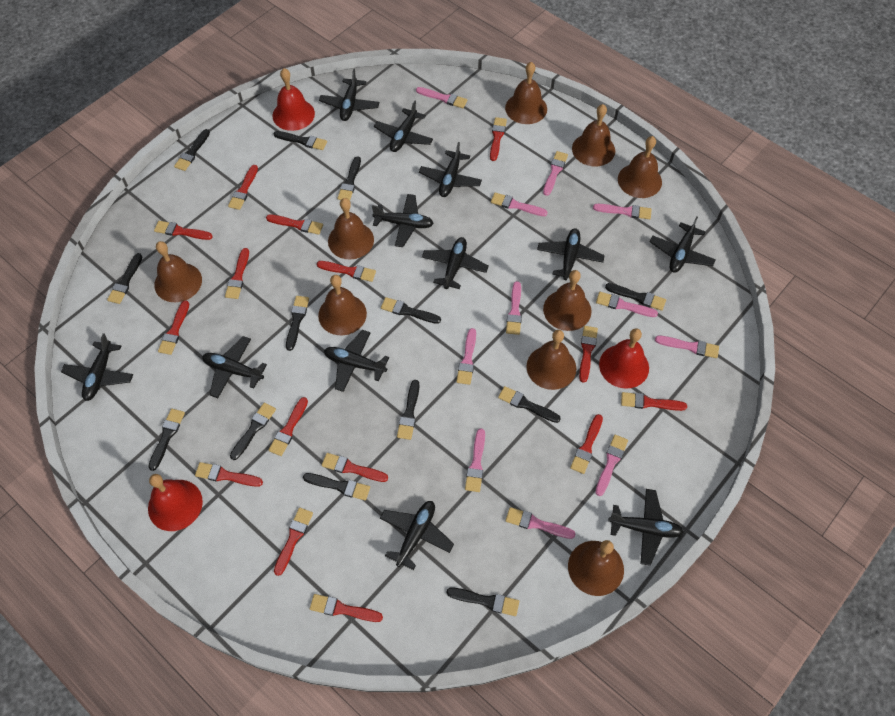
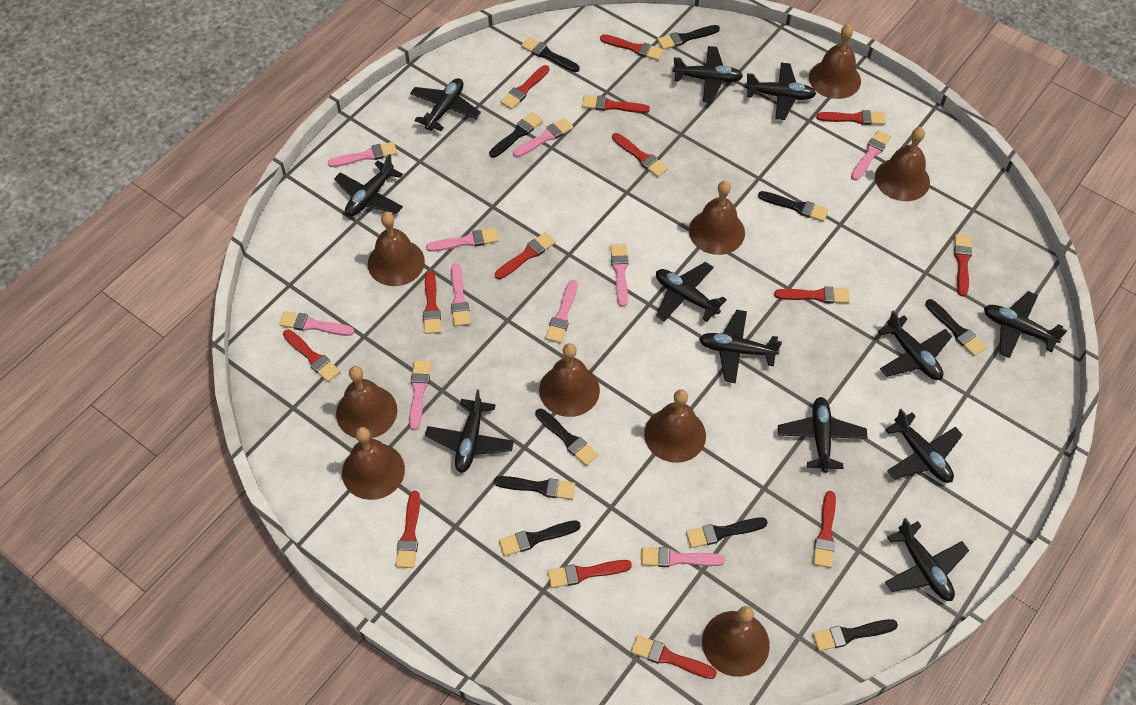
black brush: 13 -> 10
pink brush: 11 -> 10
red bell: 3 -> 0
red brush: 15 -> 14

